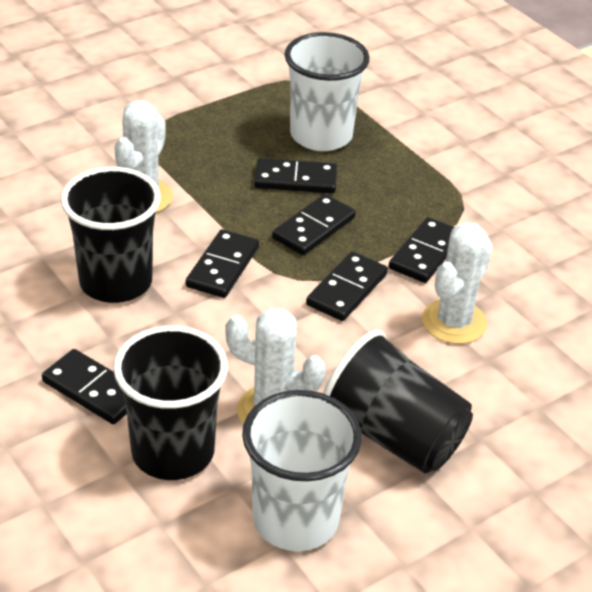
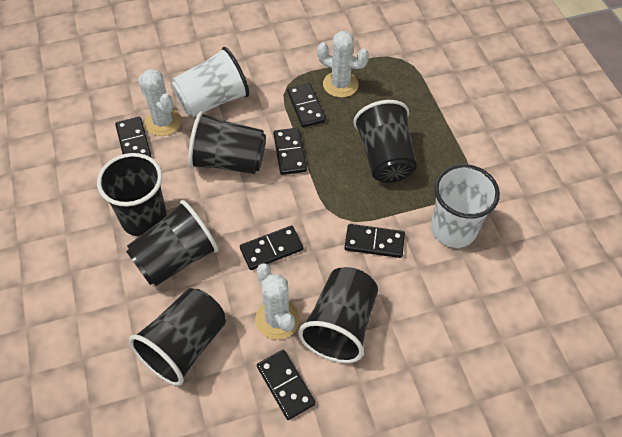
black cup: 3 -> 6

